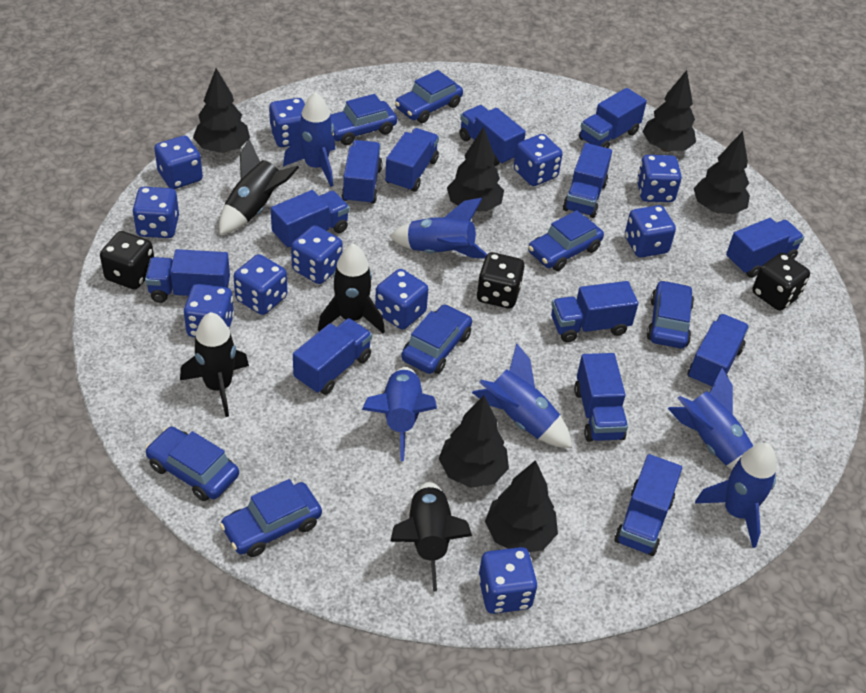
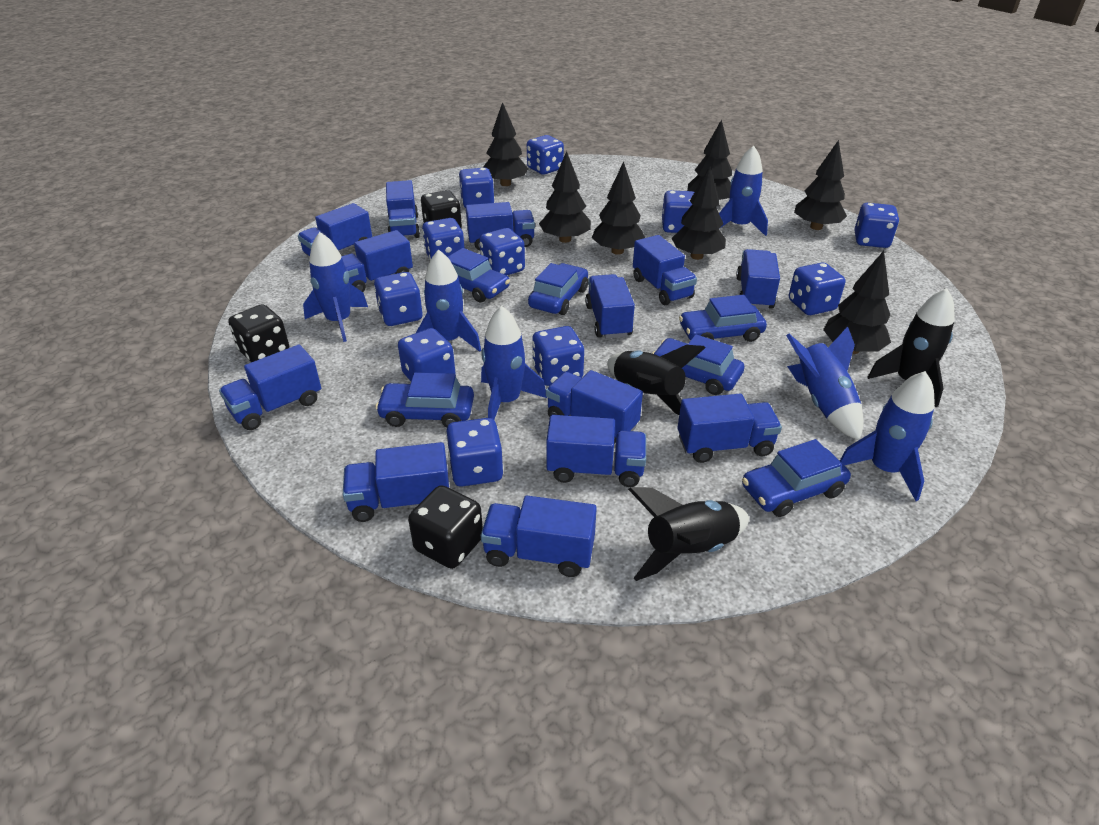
black rocket: 4 -> 3
black tree: 6 -> 7
blue car: 7 -> 6

